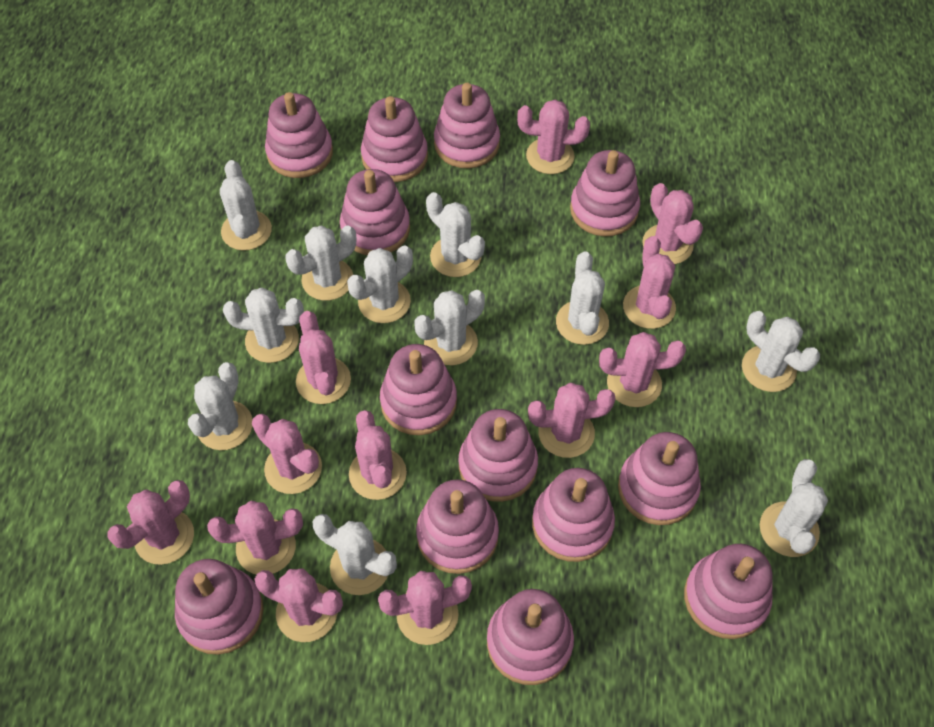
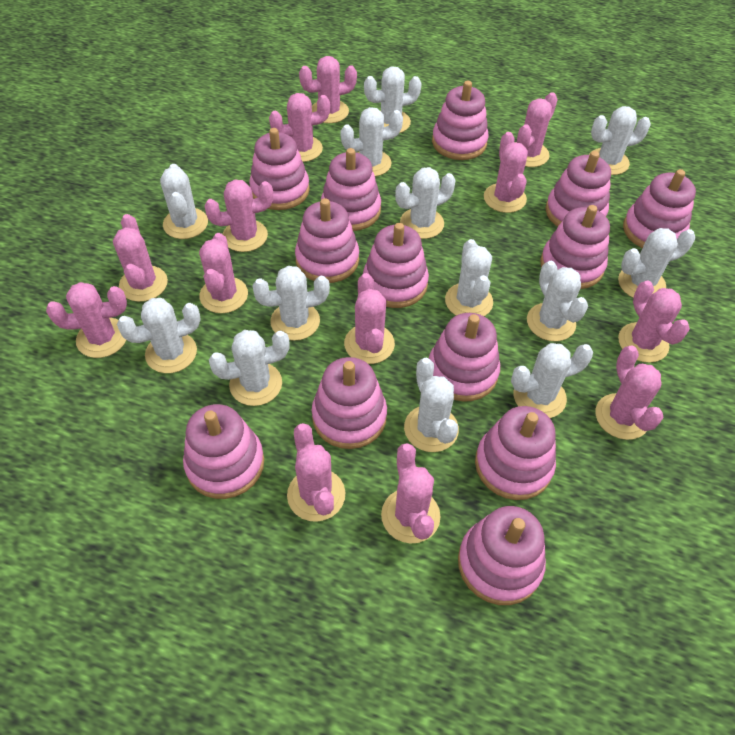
pink cactus: 12 -> 13
white cactus: 11 -> 13

